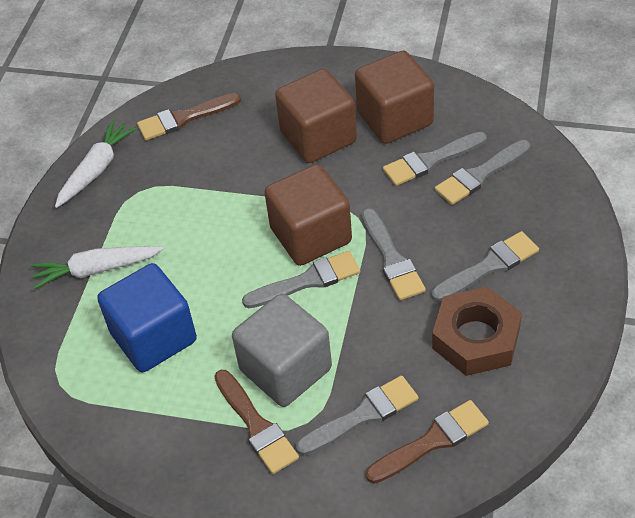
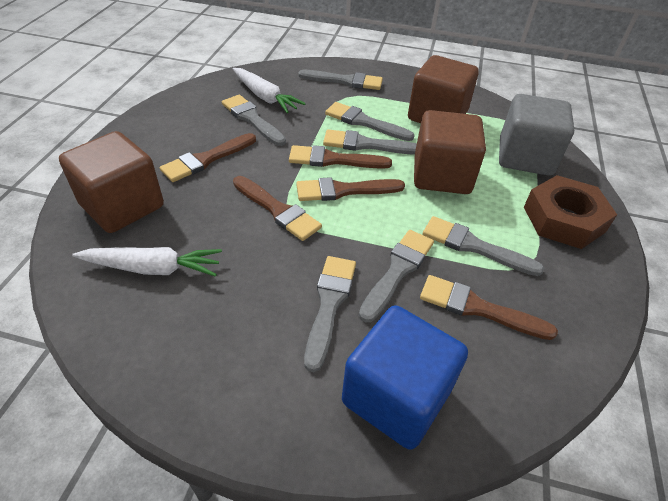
brown brush: 3 -> 5
grey brush: 6 -> 7

